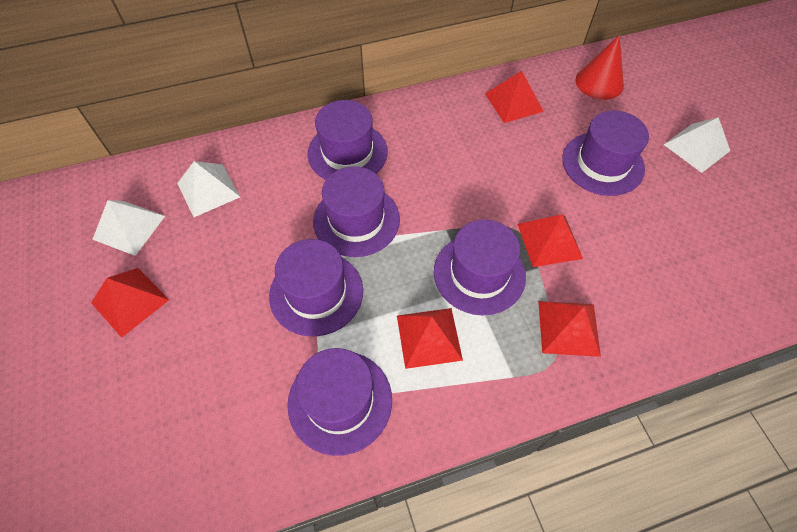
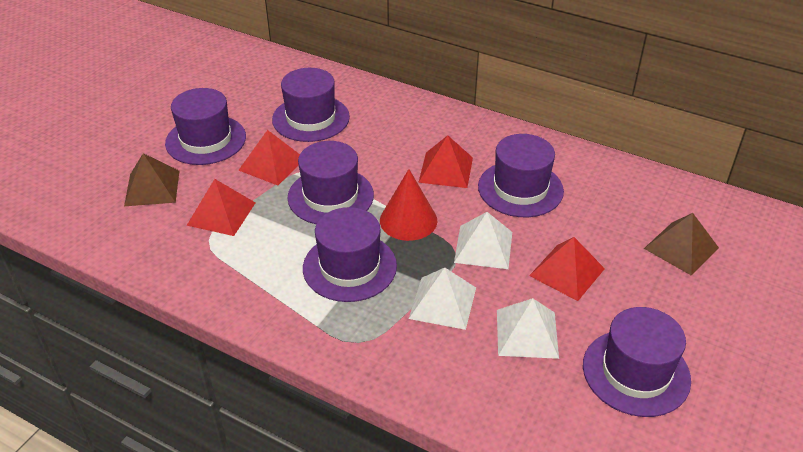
brown pyramid: 0 -> 2
red pyramid: 5 -> 4

